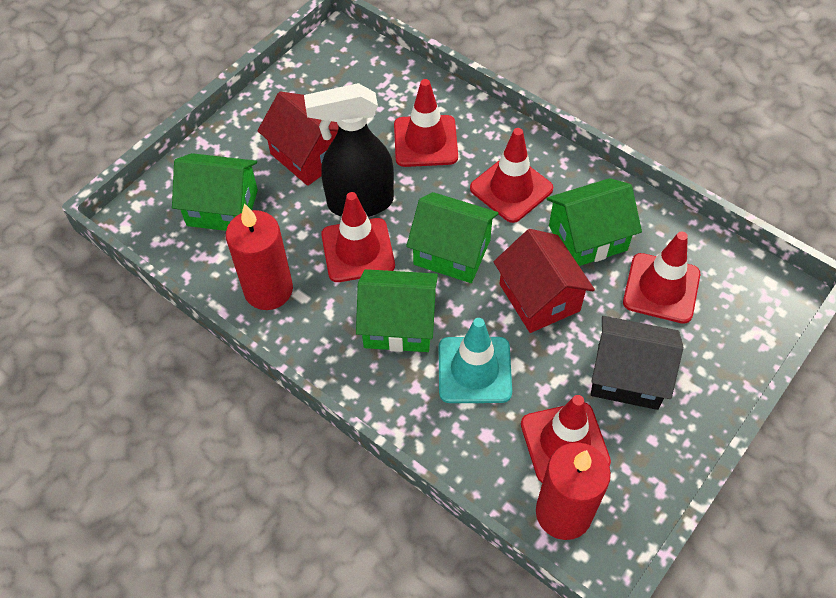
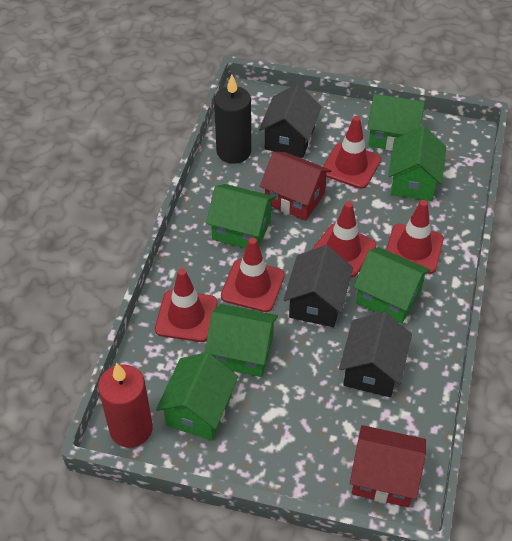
black candle: 0 -> 1
black house: 1 -> 3
black spray bottle: 1 -> 0
green house: 4 -> 6
red candle: 2 -> 1
turquoise traffic cone: 1 -> 0

